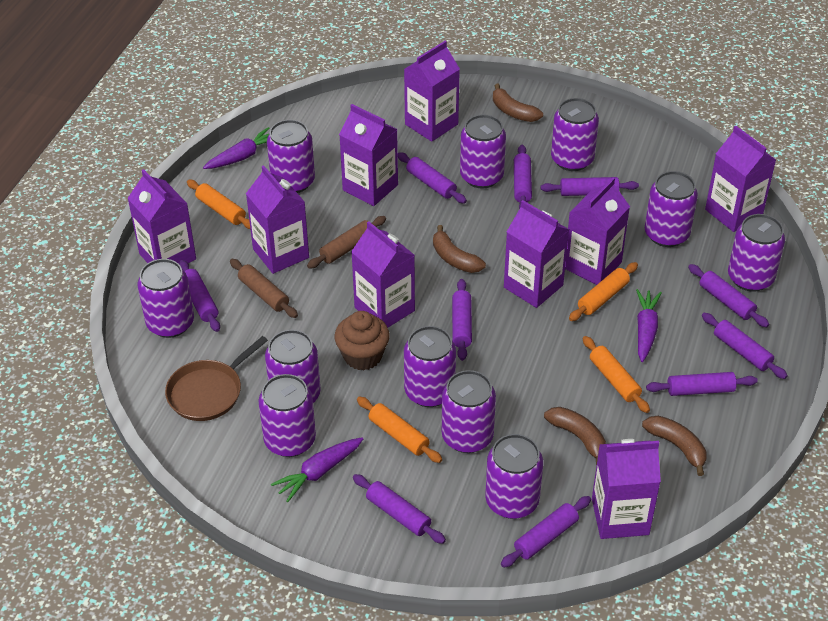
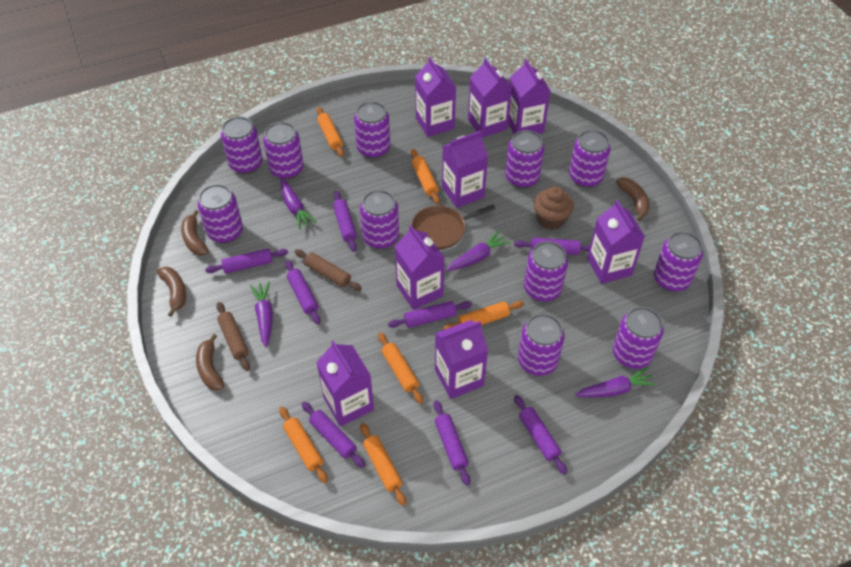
orange rolling pin: 4 -> 6
purple carrot: 3 -> 4
purple carton: 9 -> 8
purple rolling pin: 10 -> 8

